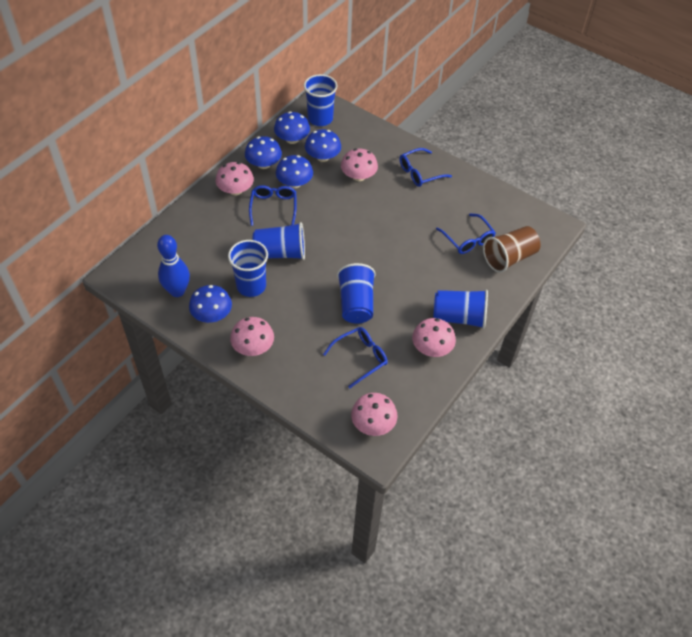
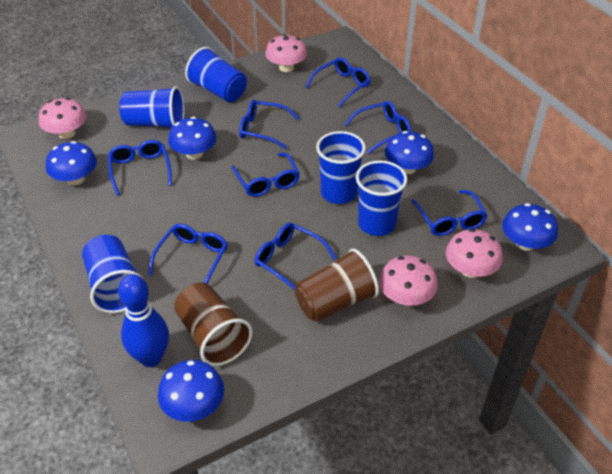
blue glasses: 4 -> 8
brown cup: 1 -> 2
pink mushroom: 5 -> 4

